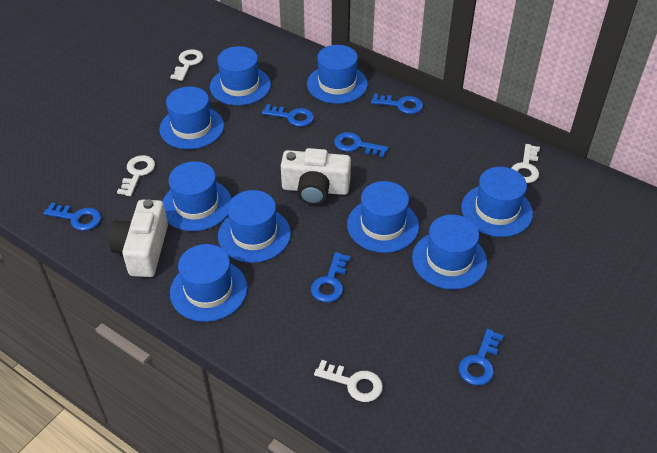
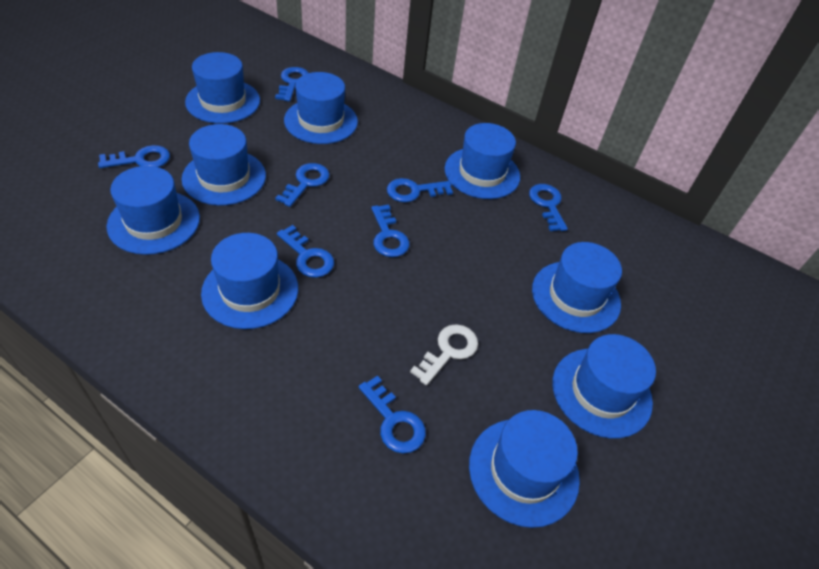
blue key: 6 -> 8
white camera: 2 -> 0
white key: 4 -> 1

